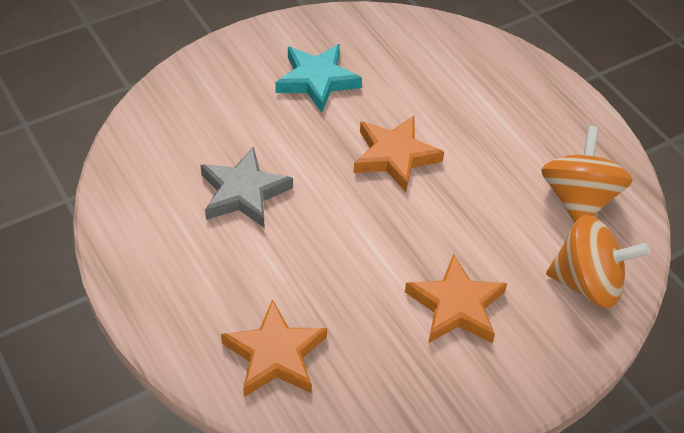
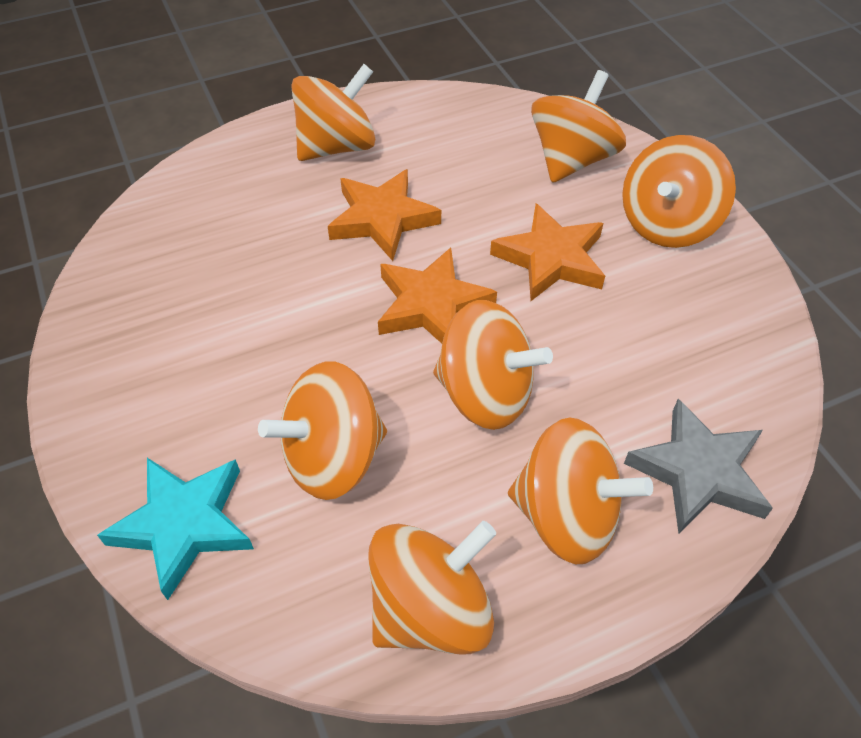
orange spinning top: 2 -> 7

